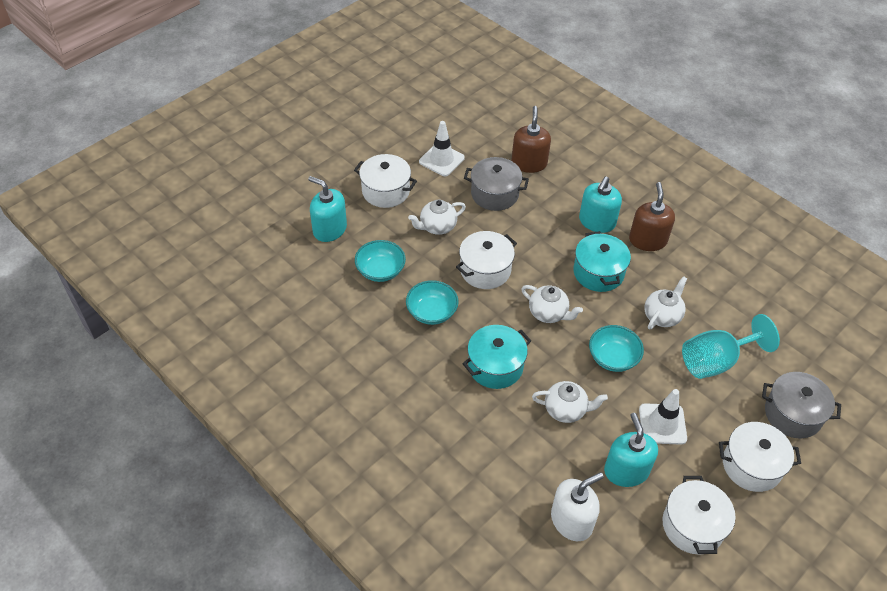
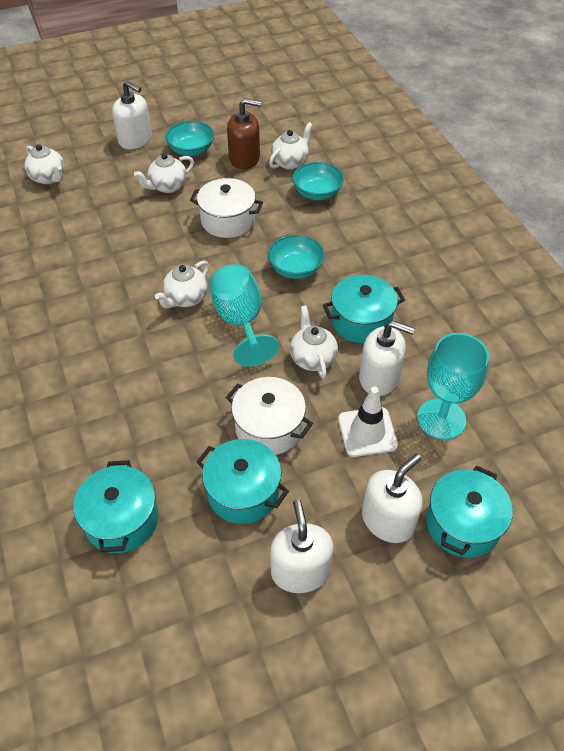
brown soap dispenser: 2 -> 1
grey pot: 2 -> 0
turquoise goblet: 1 -> 2
turquoise pot: 2 -> 4
turquoise soap dispenser: 3 -> 0
white pot: 4 -> 2
white soap dispenser: 1 -> 4
white teapot: 4 -> 5
white traffic cone: 2 -> 1

